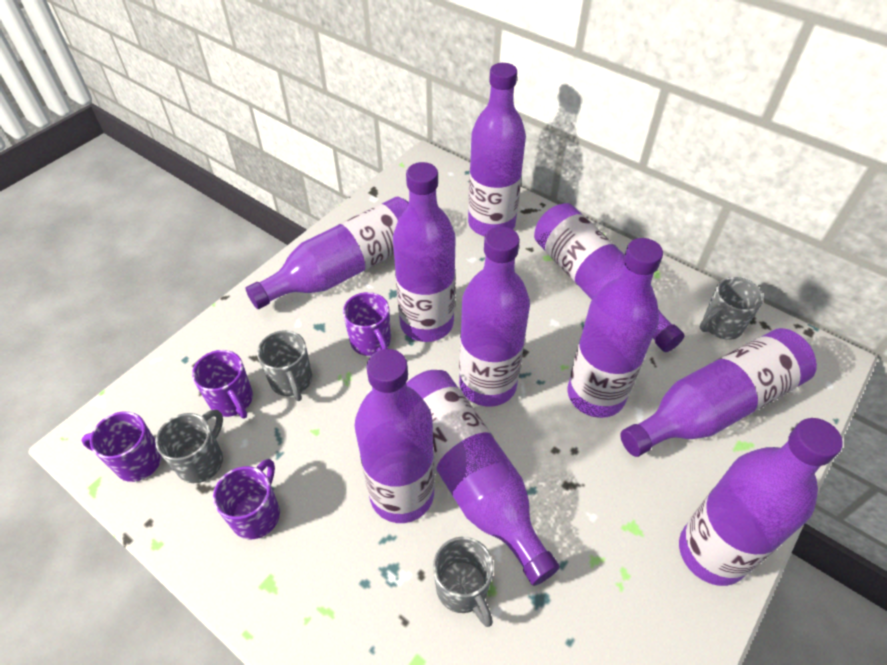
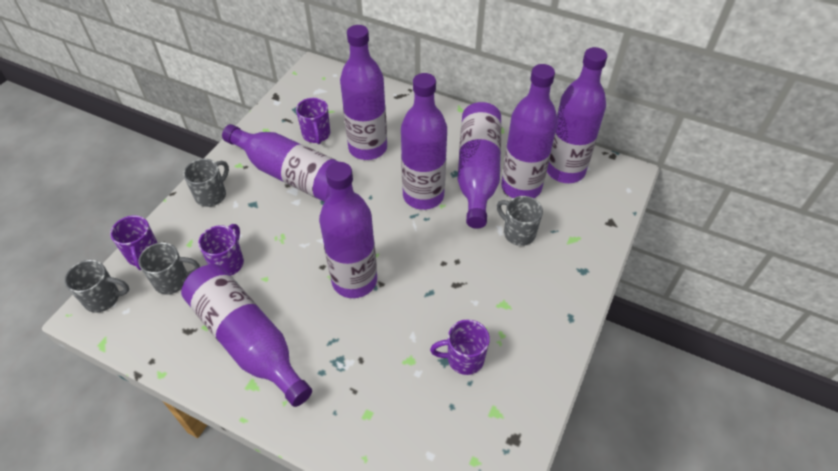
purple bottle: 10 -> 8

